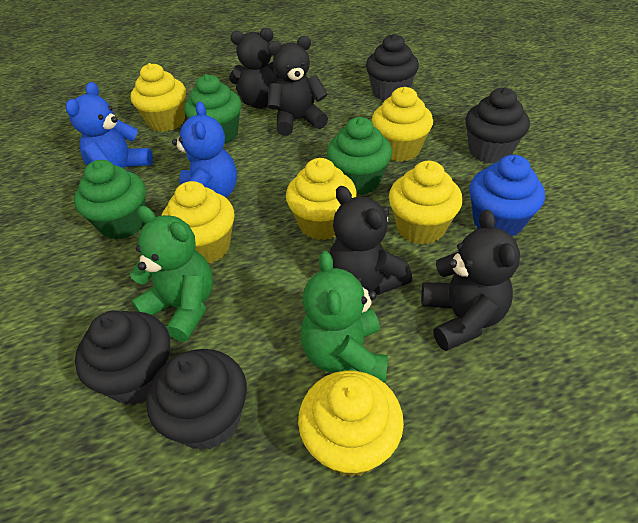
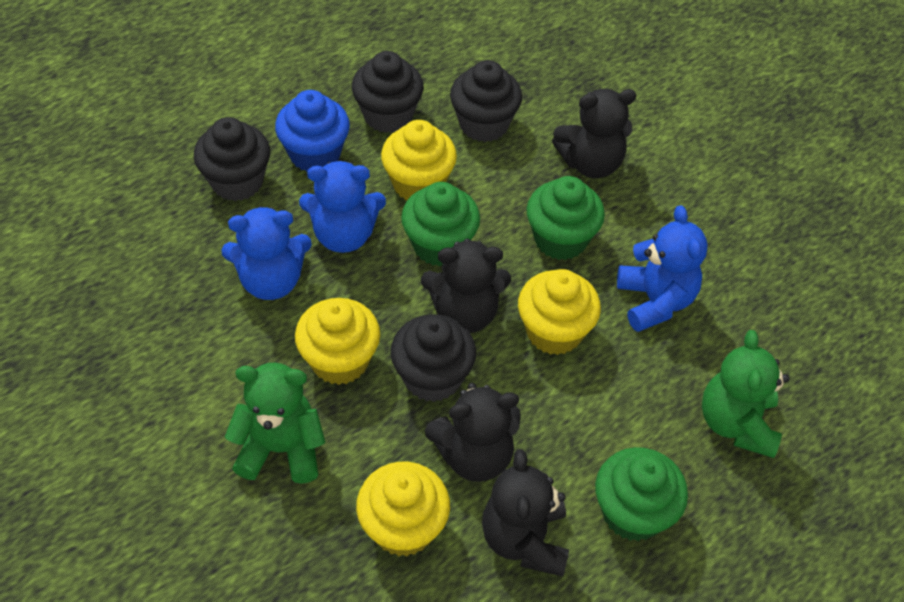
blue teddy bear: 2 -> 3
yellow cupcake: 6 -> 4

